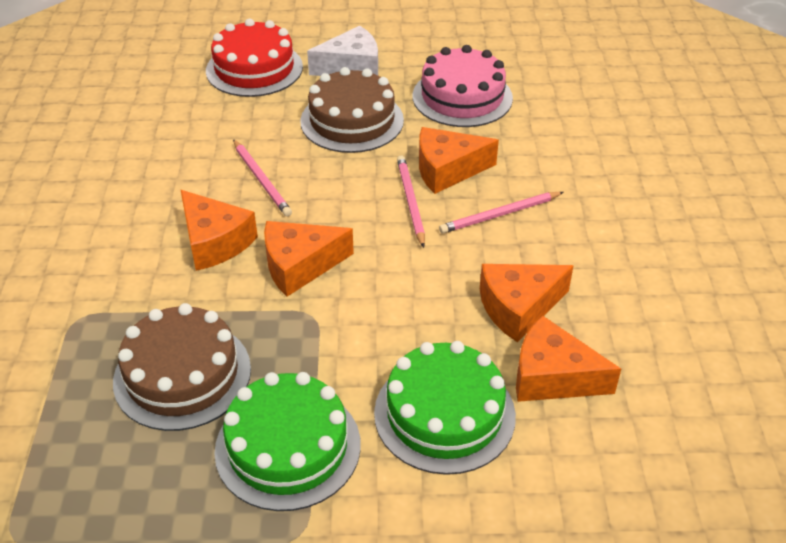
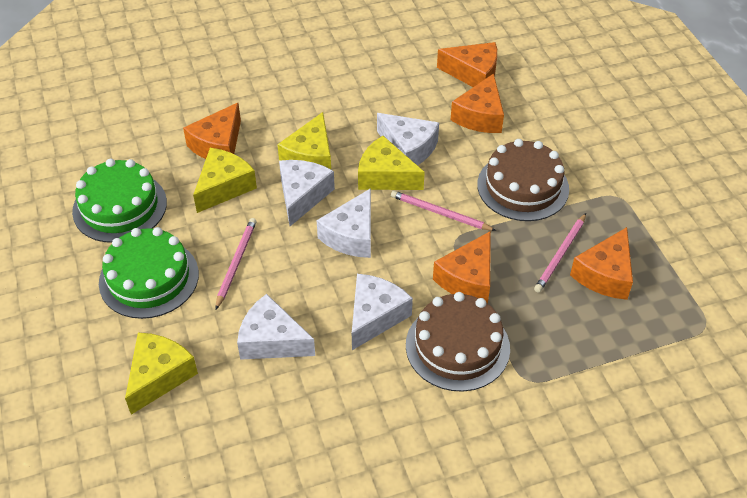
pink cake: 1 -> 0
red cake: 1 -> 0
white cheese: 1 -> 5
yellow cheese: 0 -> 4

